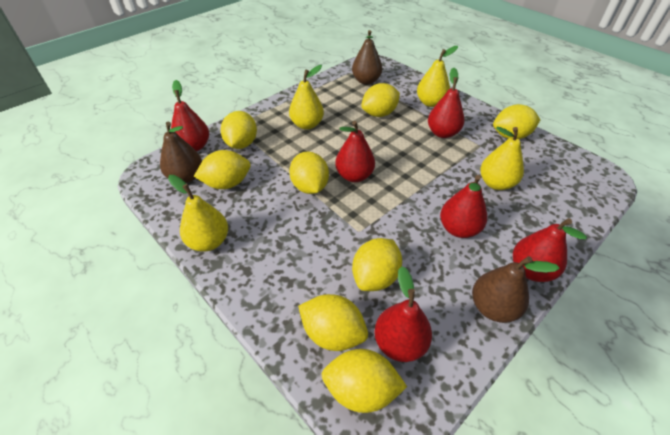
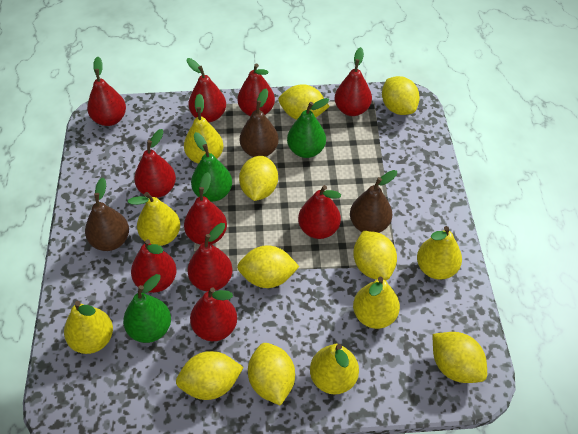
green pear: 0 -> 3
red pear: 6 -> 10
yellow pear: 4 -> 6

